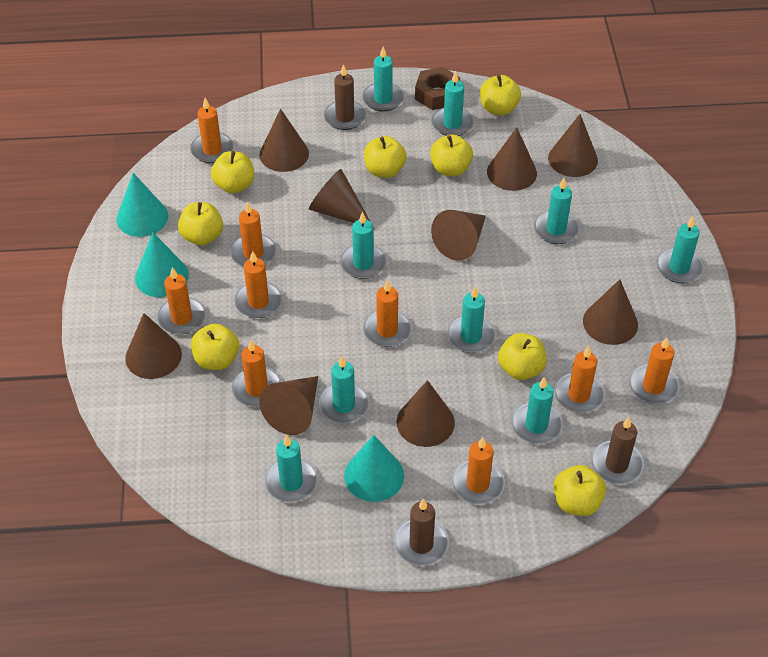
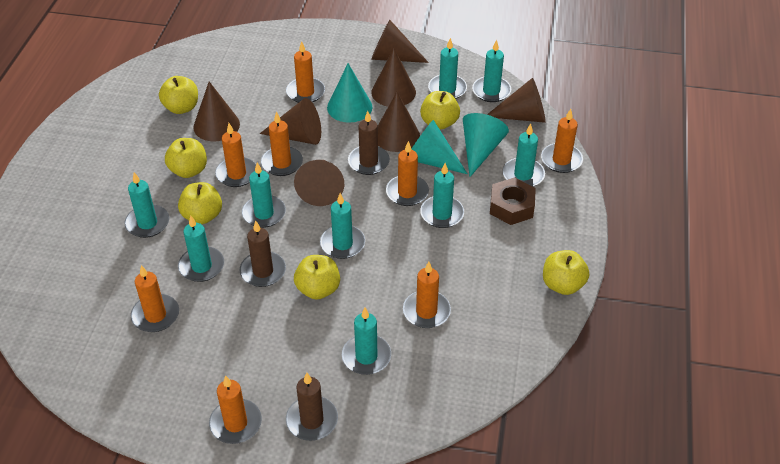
brown cone: 9 -> 7
orange candle: 9 -> 8
yellow apple: 8 -> 6

